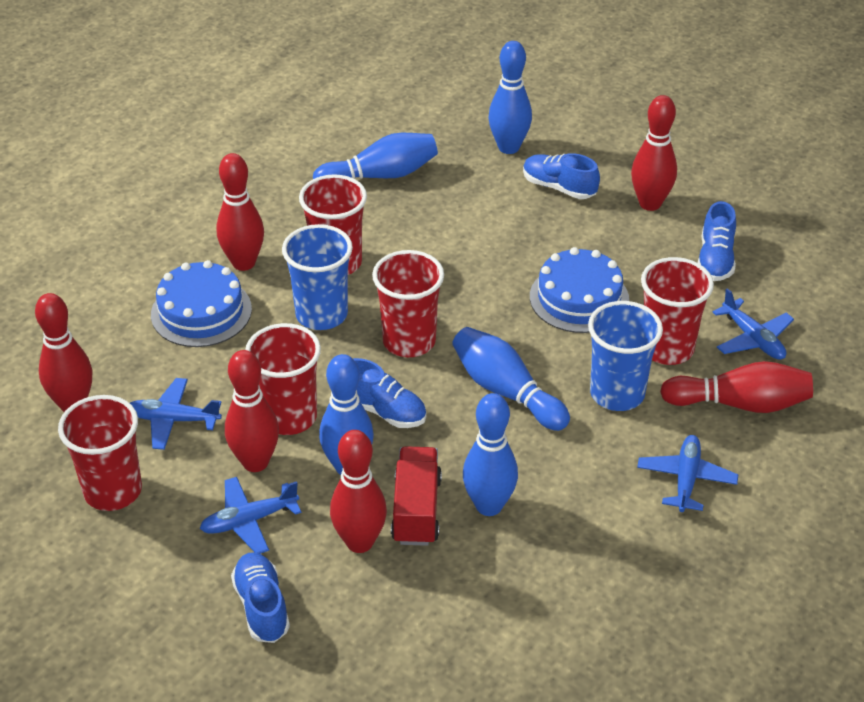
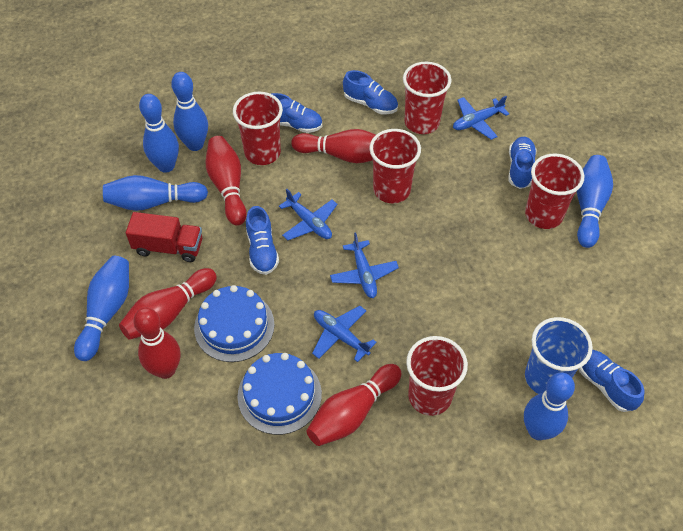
blue bowling pin: 5 -> 6
blue cup: 2 -> 1
blue shoe: 4 -> 5
red bowling pin: 6 -> 5

